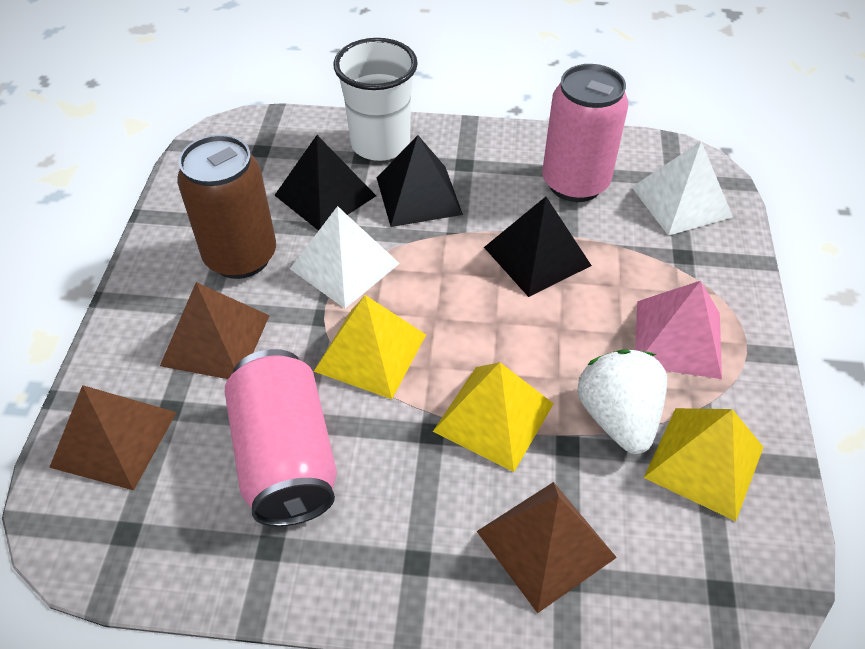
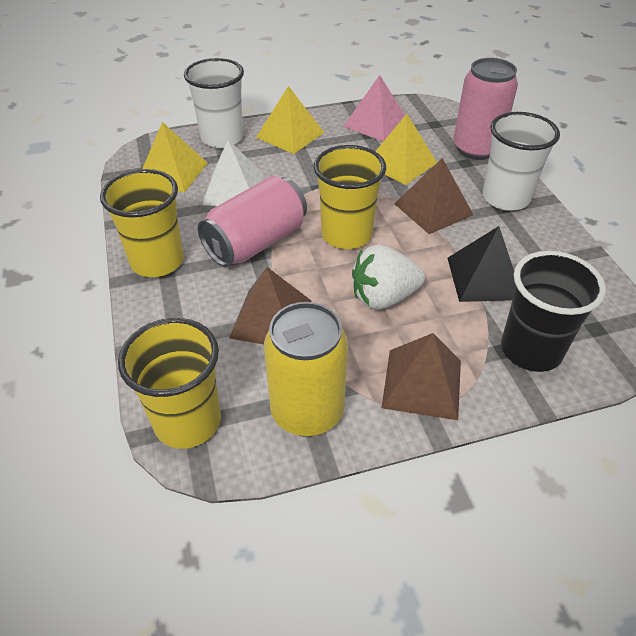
black cup: 0 -> 1
black pyramid: 3 -> 1
brown can: 1 -> 0
white cup: 1 -> 2
white pyramid: 2 -> 1
yellow can: 0 -> 1
yellow cup: 0 -> 3

